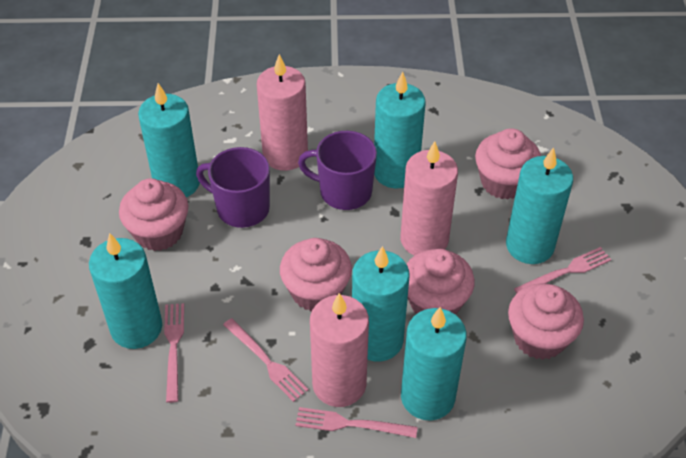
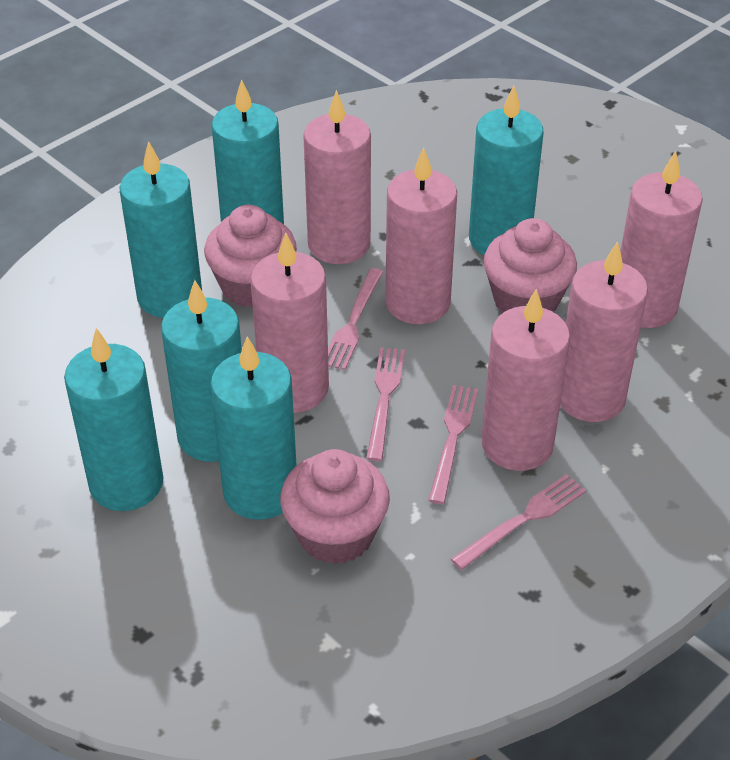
pink candle: 3 -> 6
pink cupcake: 5 -> 3
purple mug: 2 -> 0

